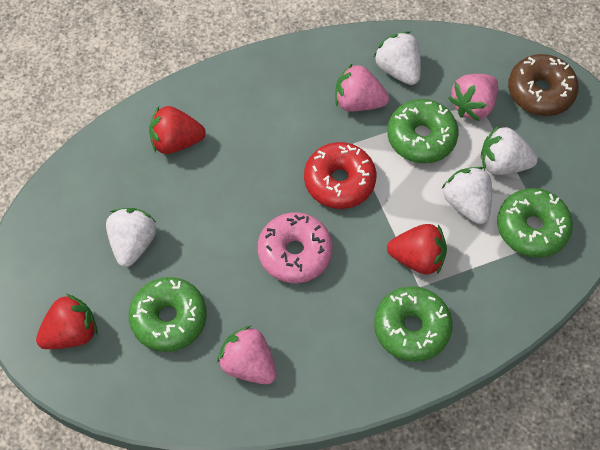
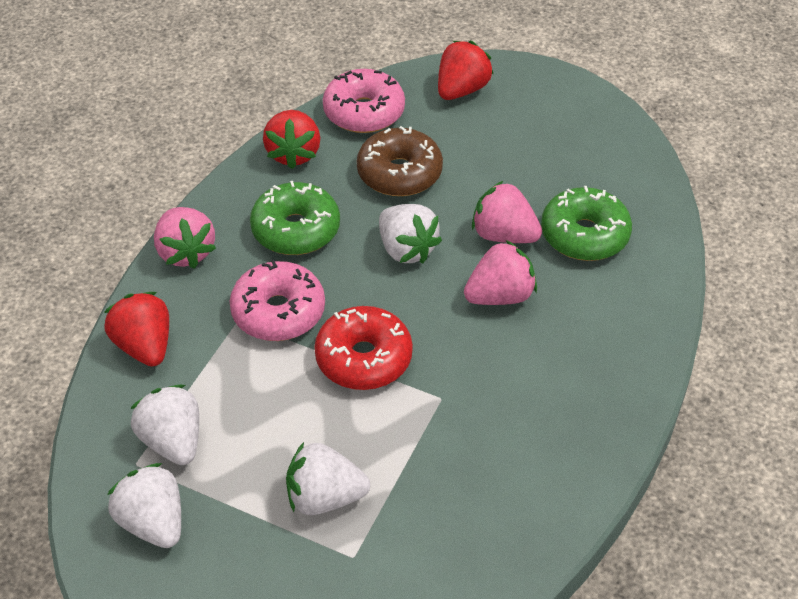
green donut: 4 -> 2
pink donut: 1 -> 2

